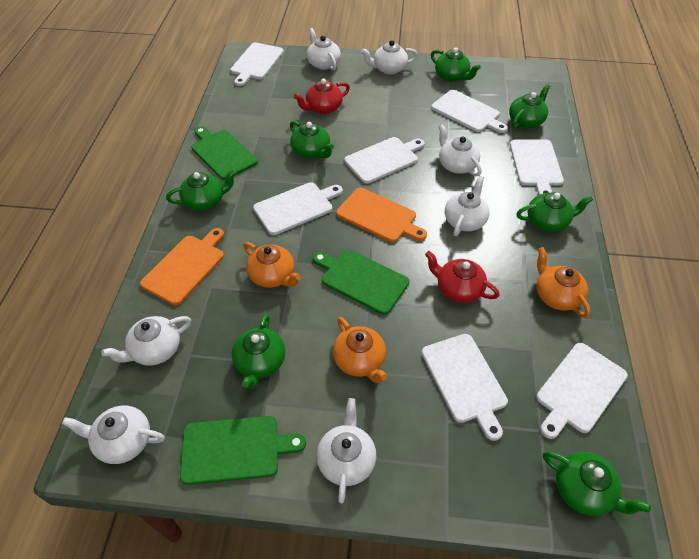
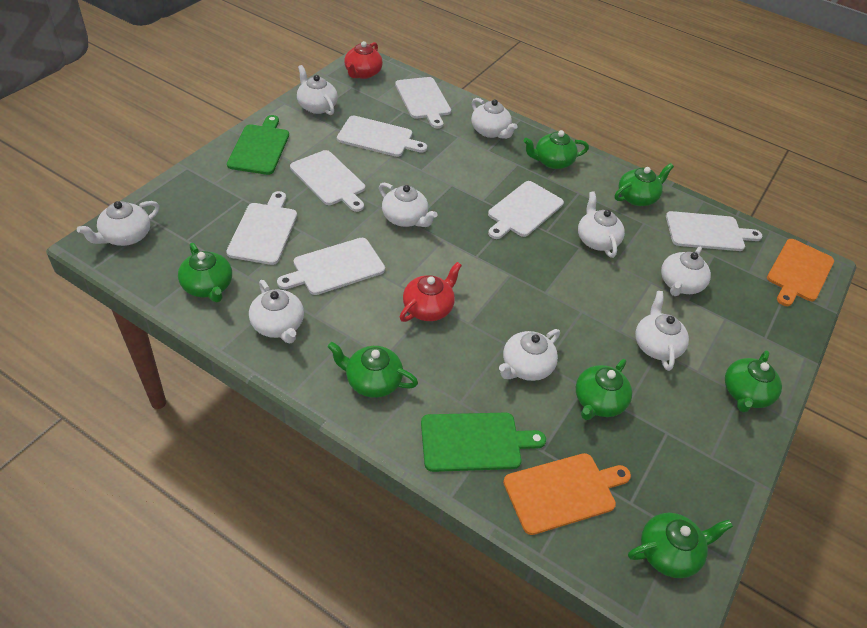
green cutting board: 3 -> 2
orange teapot: 3 -> 0
white teapot: 7 -> 9

